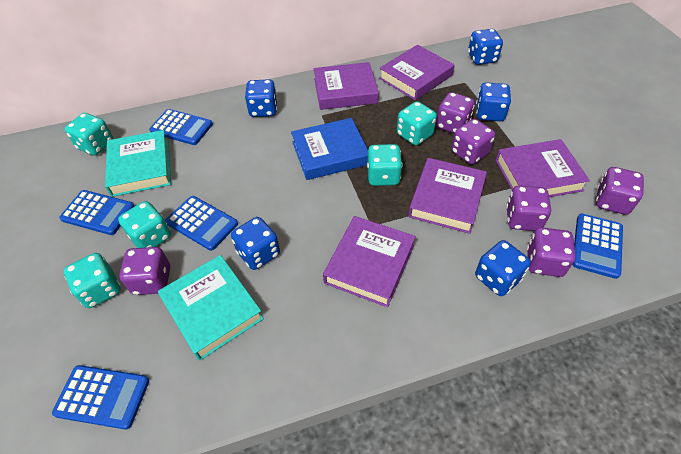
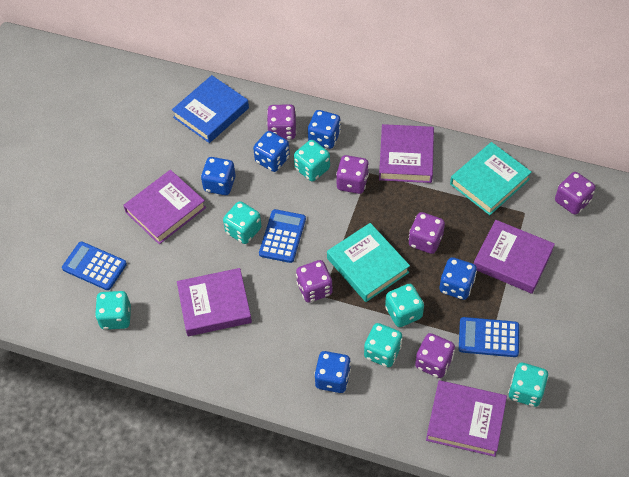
blue calculator: 5 -> 3
turquoise dice: 5 -> 6

